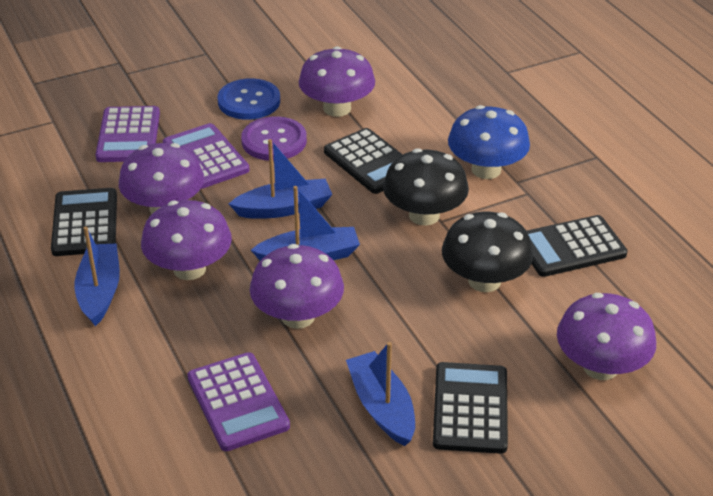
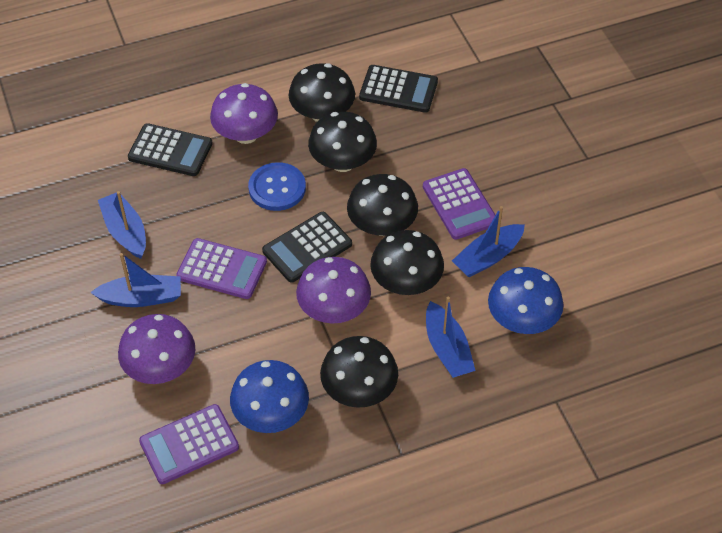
black calculator: 4 -> 3
black mushroom: 2 -> 5
blue mushroom: 1 -> 2
purple button: 1 -> 0
purple mushroom: 5 -> 3

